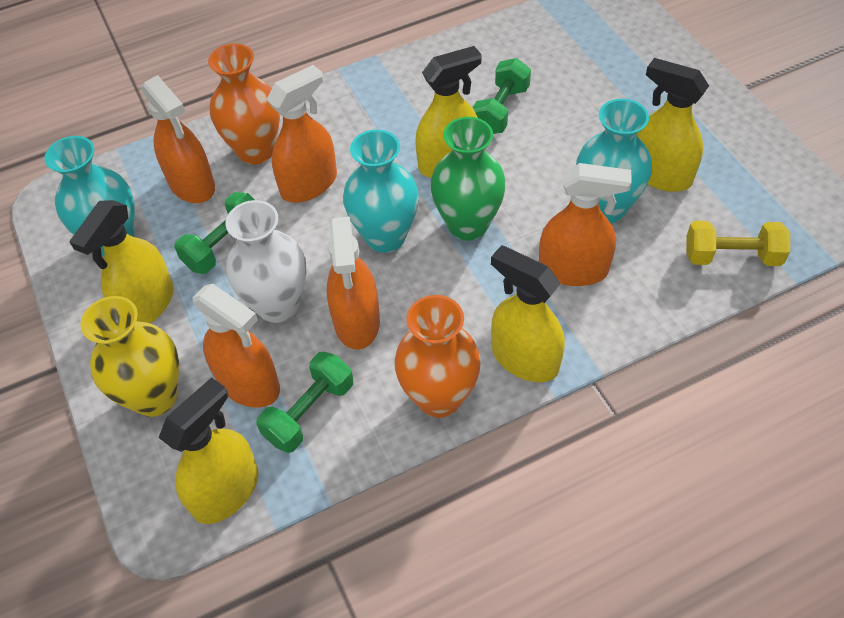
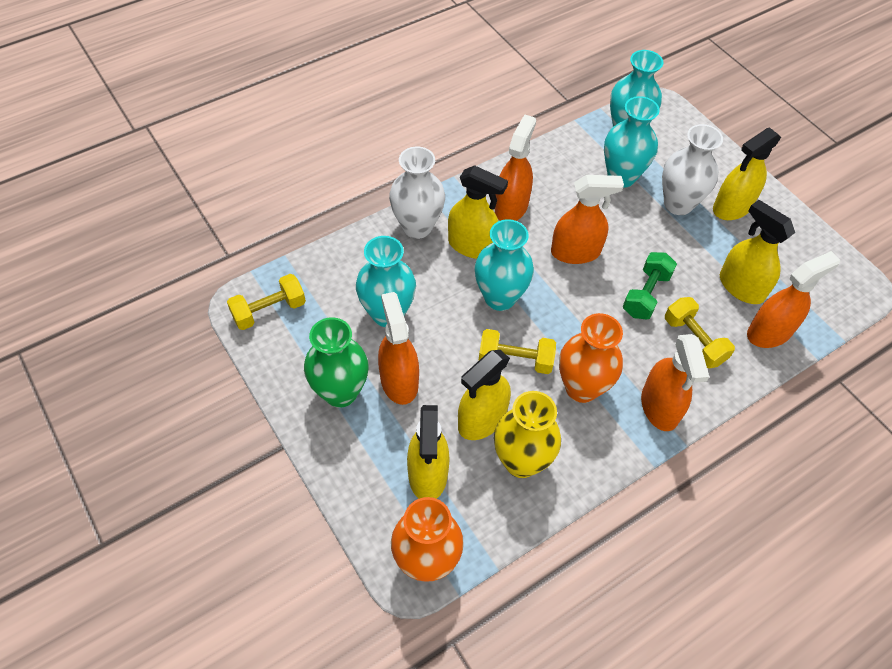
green dumbbell: 3 -> 1
turquoise vase: 3 -> 4
white vase: 1 -> 2
yellow dumbbell: 1 -> 3

